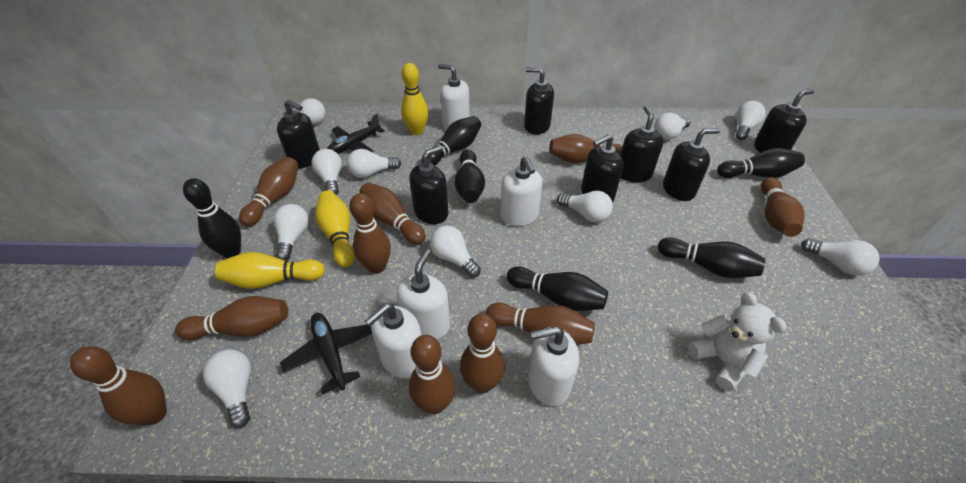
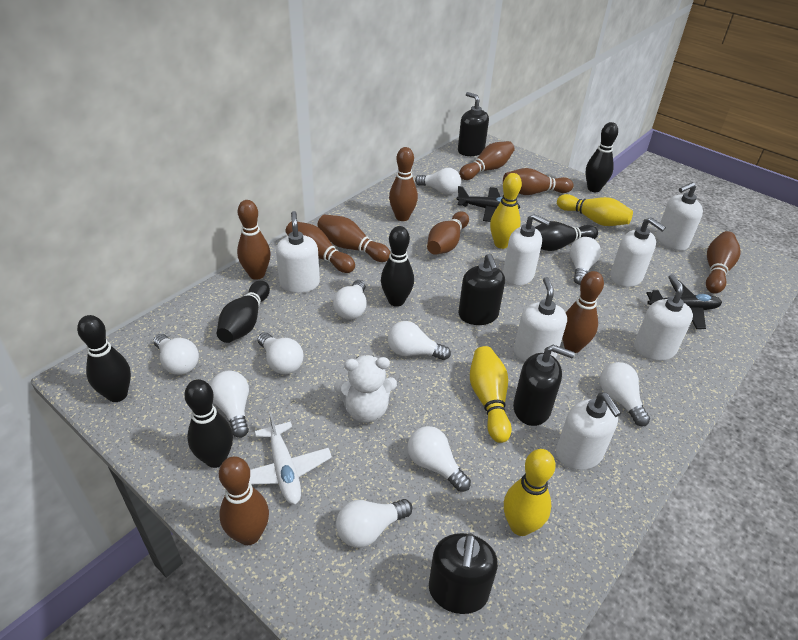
black soap dispenser: 7 -> 4
white plane: 0 -> 1
white soap dispenser: 5 -> 7
yellow bowling pin: 3 -> 4

